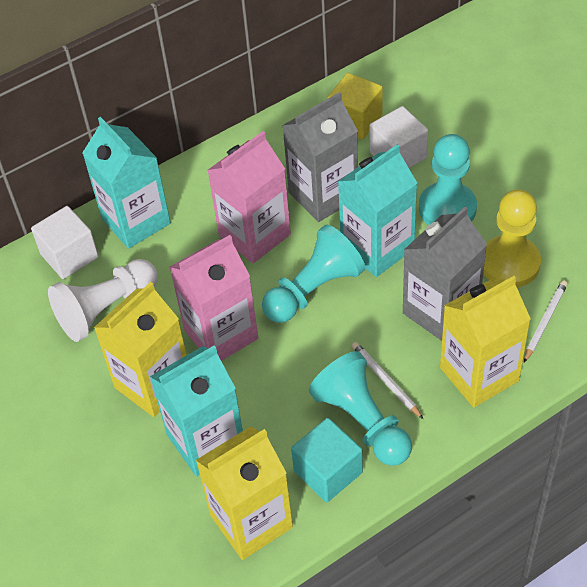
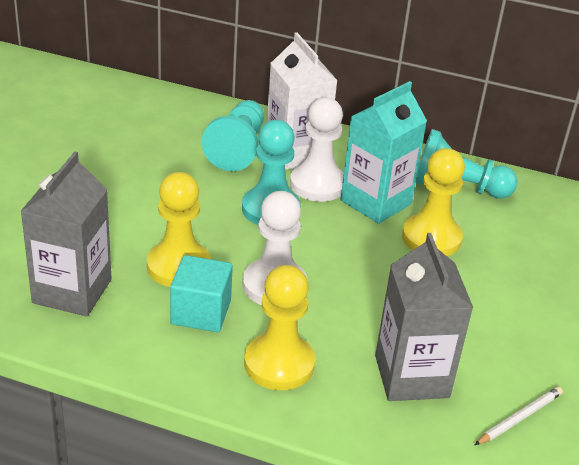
pink carton: 2 -> 0
turquoise carton: 3 -> 1
white carton: 0 -> 1
white cube: 2 -> 0
white pawn: 1 -> 2
white pencil: 2 -> 1
yellow carton: 3 -> 0
yellow cube: 1 -> 0
yellow pawn: 1 -> 3

